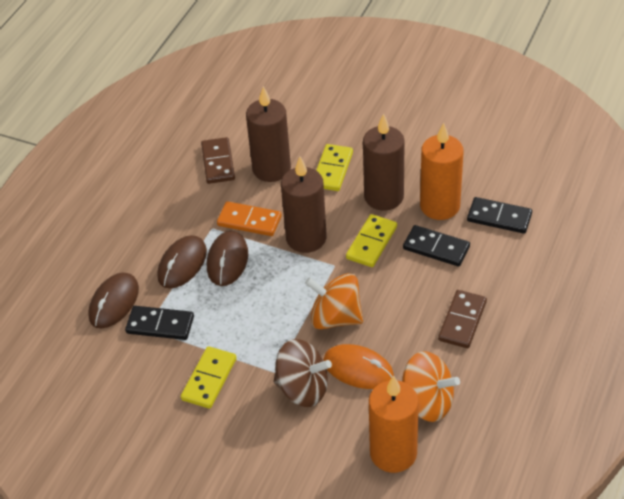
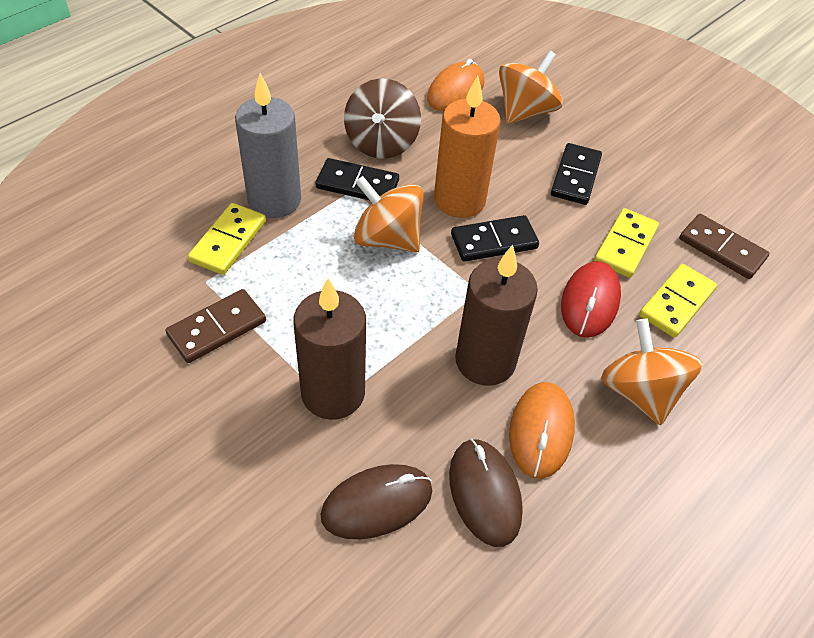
brown candle: 3 -> 2
brown mouse: 3 -> 2
grey candle: 0 -> 1
orange candle: 2 -> 1
orange domino: 1 -> 0
orange mouse: 1 -> 2
orange spinning top: 2 -> 3
red mouse: 0 -> 1

